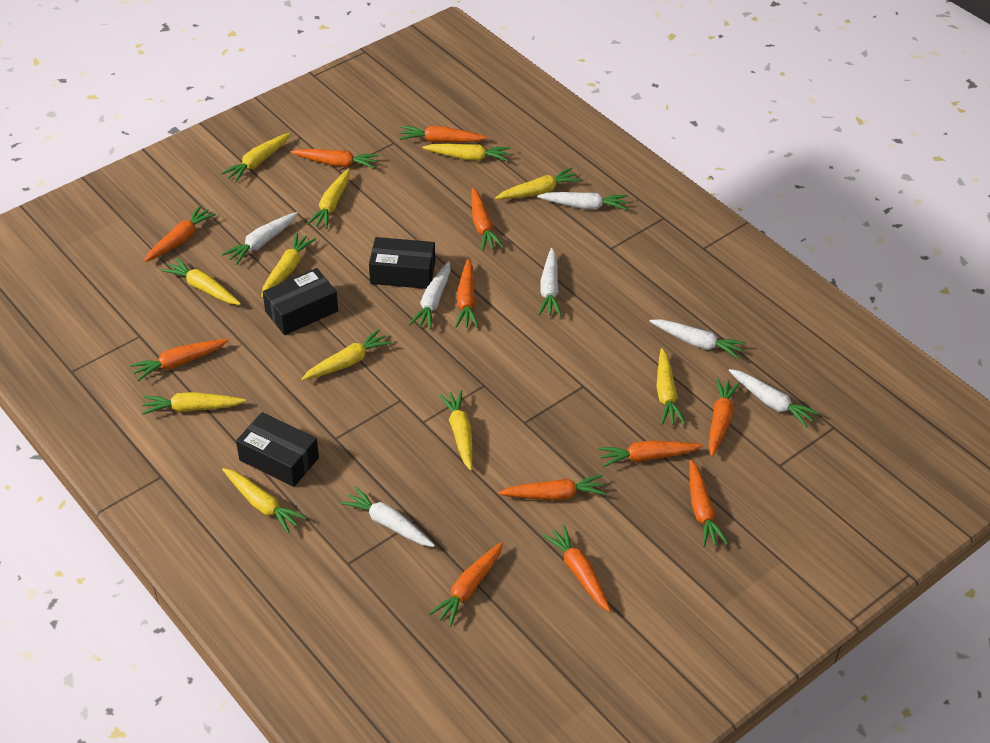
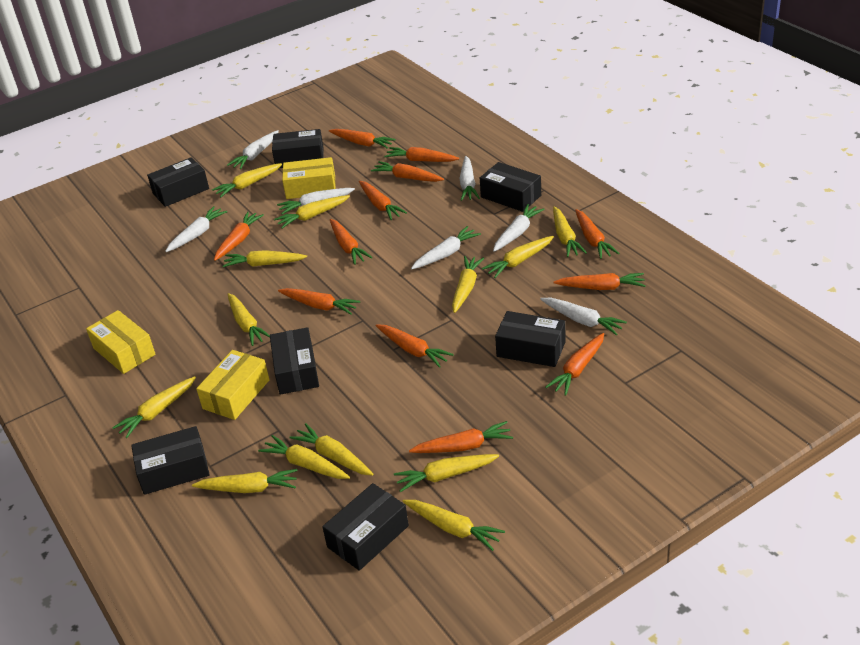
black box: 3 -> 7
yellow box: 0 -> 3
yellow carrot: 11 -> 13

